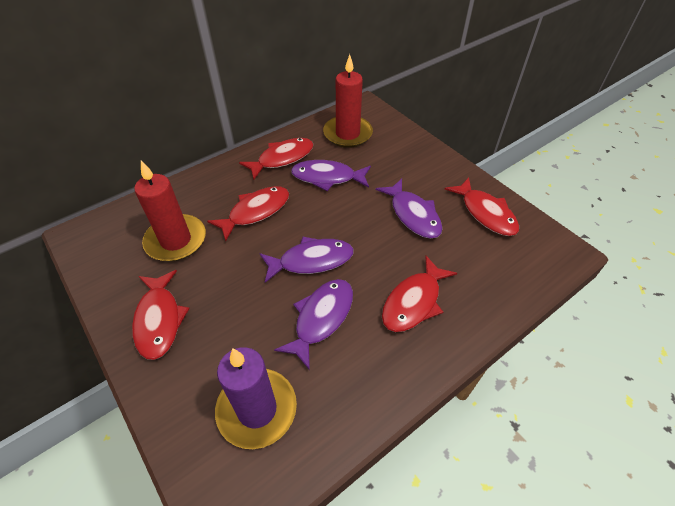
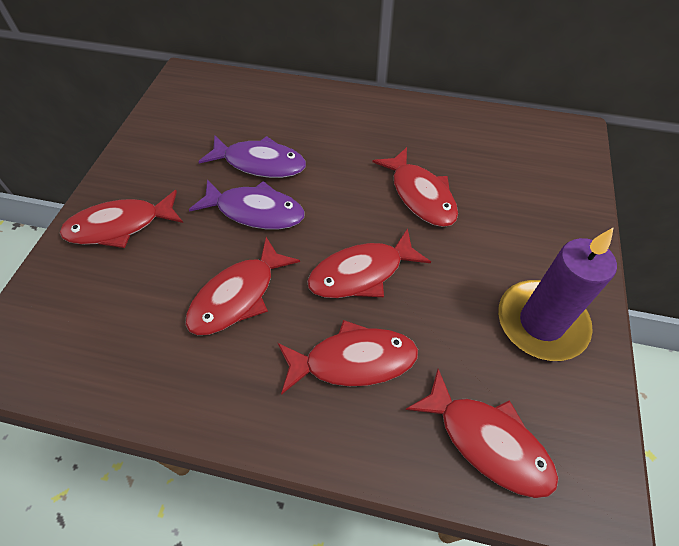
purple fish: 4 -> 2
red candle: 2 -> 0
red fish: 5 -> 6

